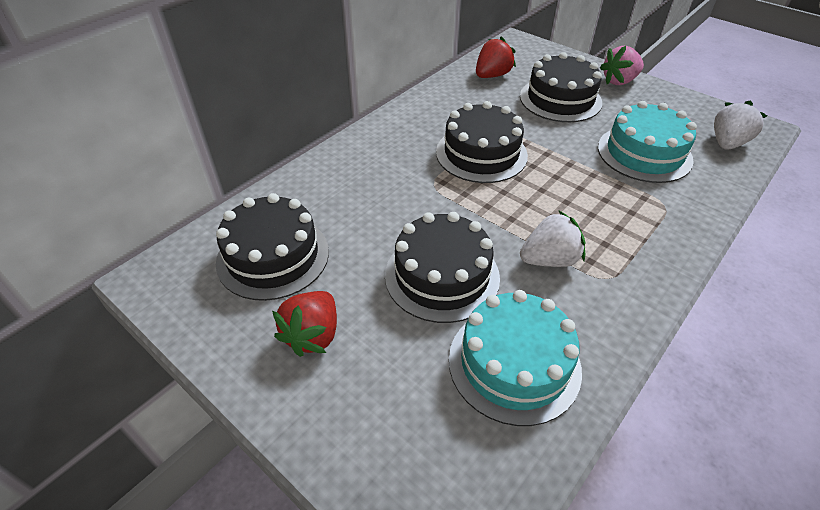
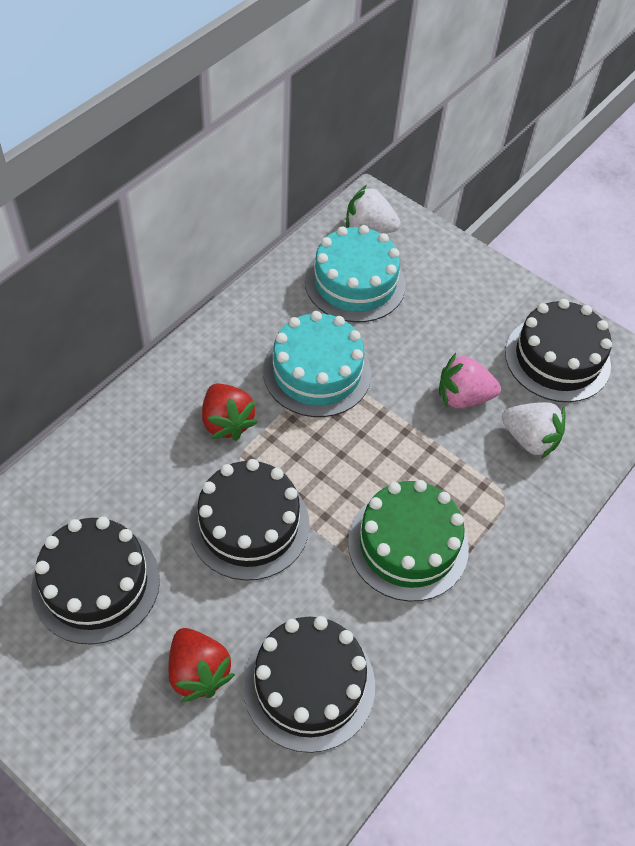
green cake: 0 -> 1

